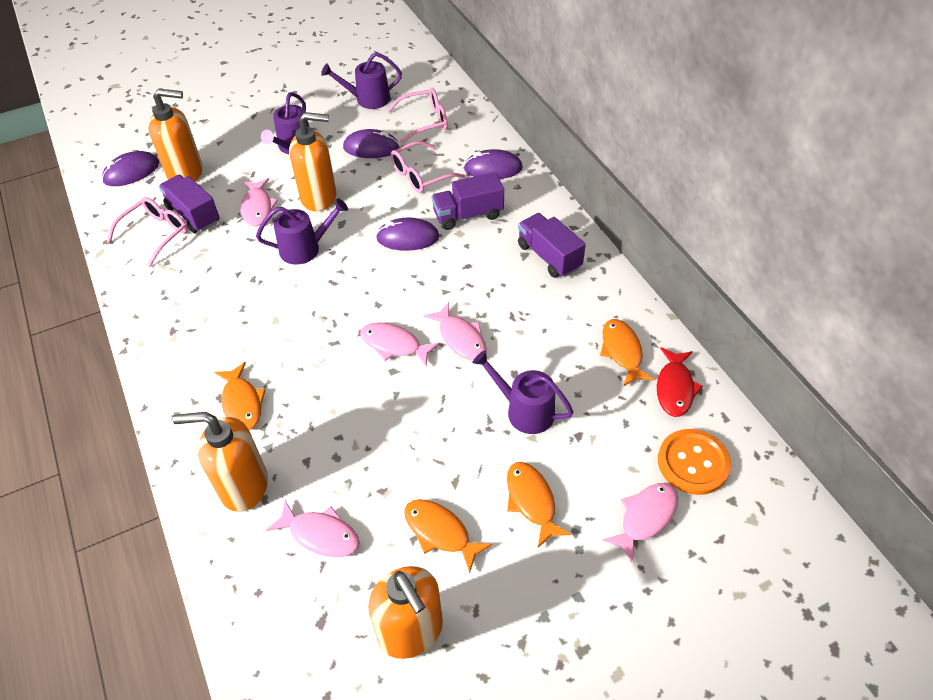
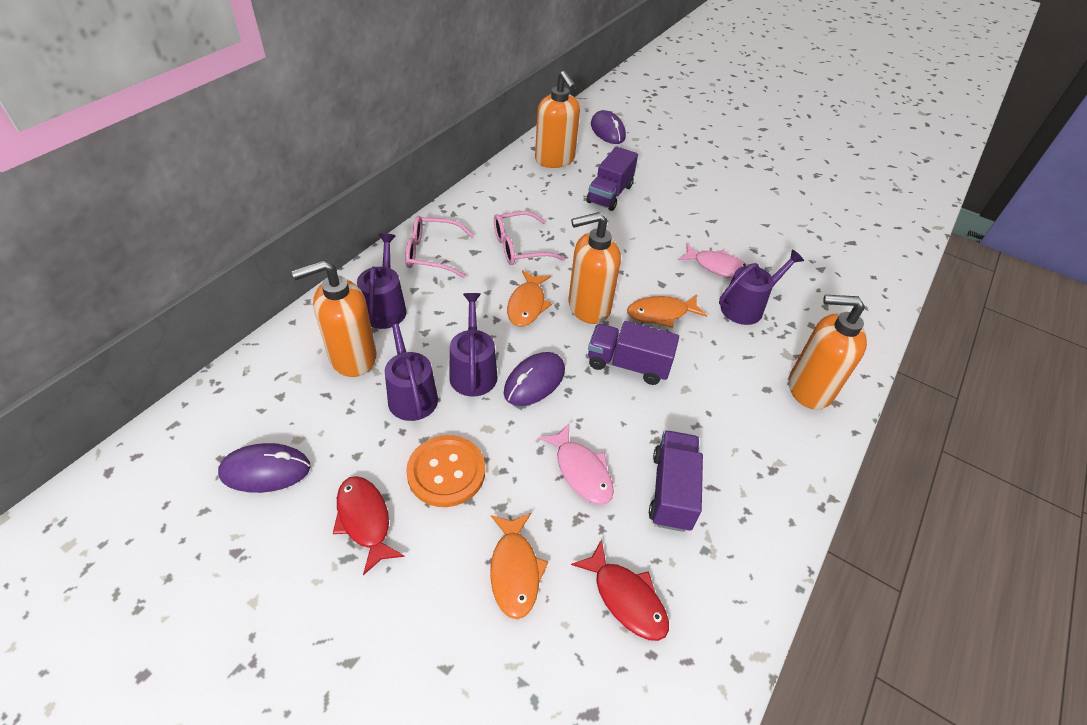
orange fish: 4 -> 3
pink fish: 5 -> 2
pink glasses: 3 -> 2
purple mouse: 4 -> 3
red fish: 1 -> 2

